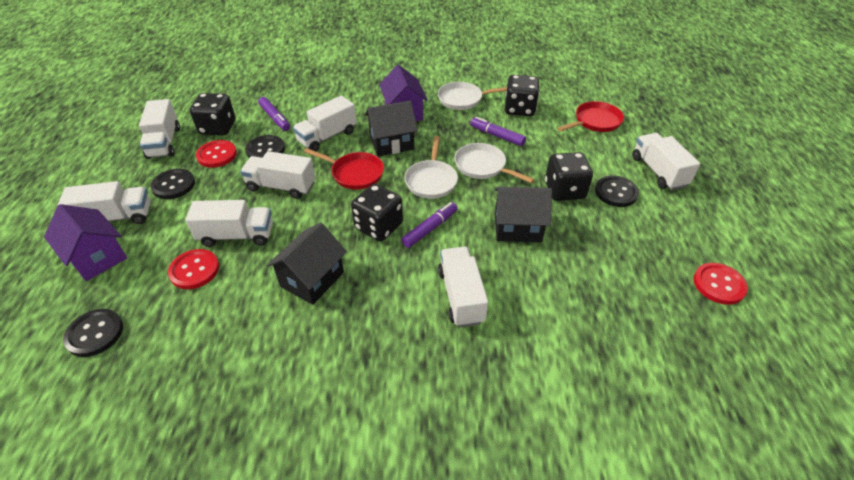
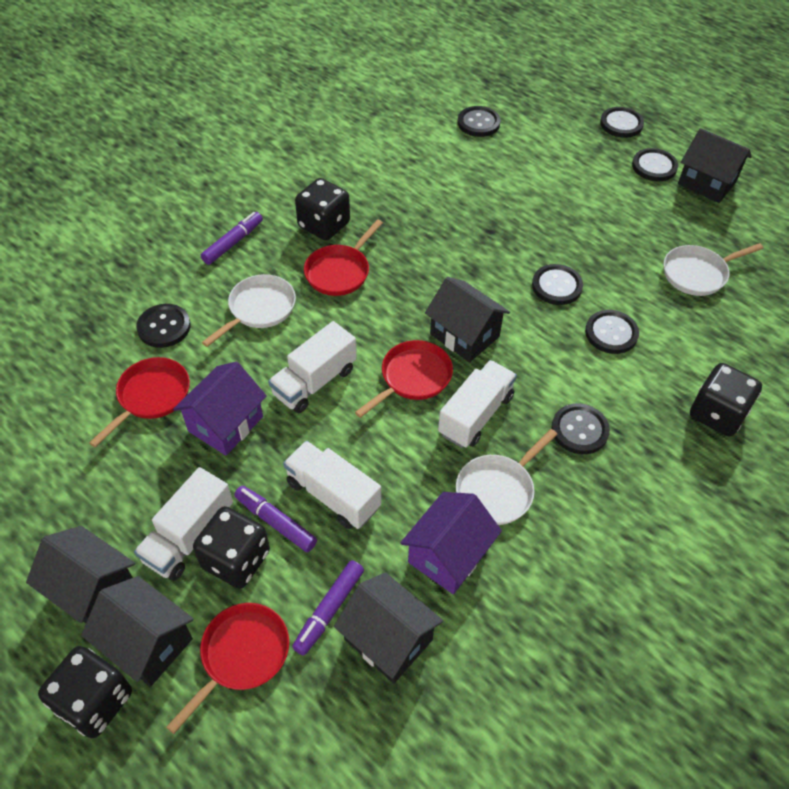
black button: 4 -> 7
black house: 3 -> 5
red button: 3 -> 0
red pan: 2 -> 4
white truck: 7 -> 4

